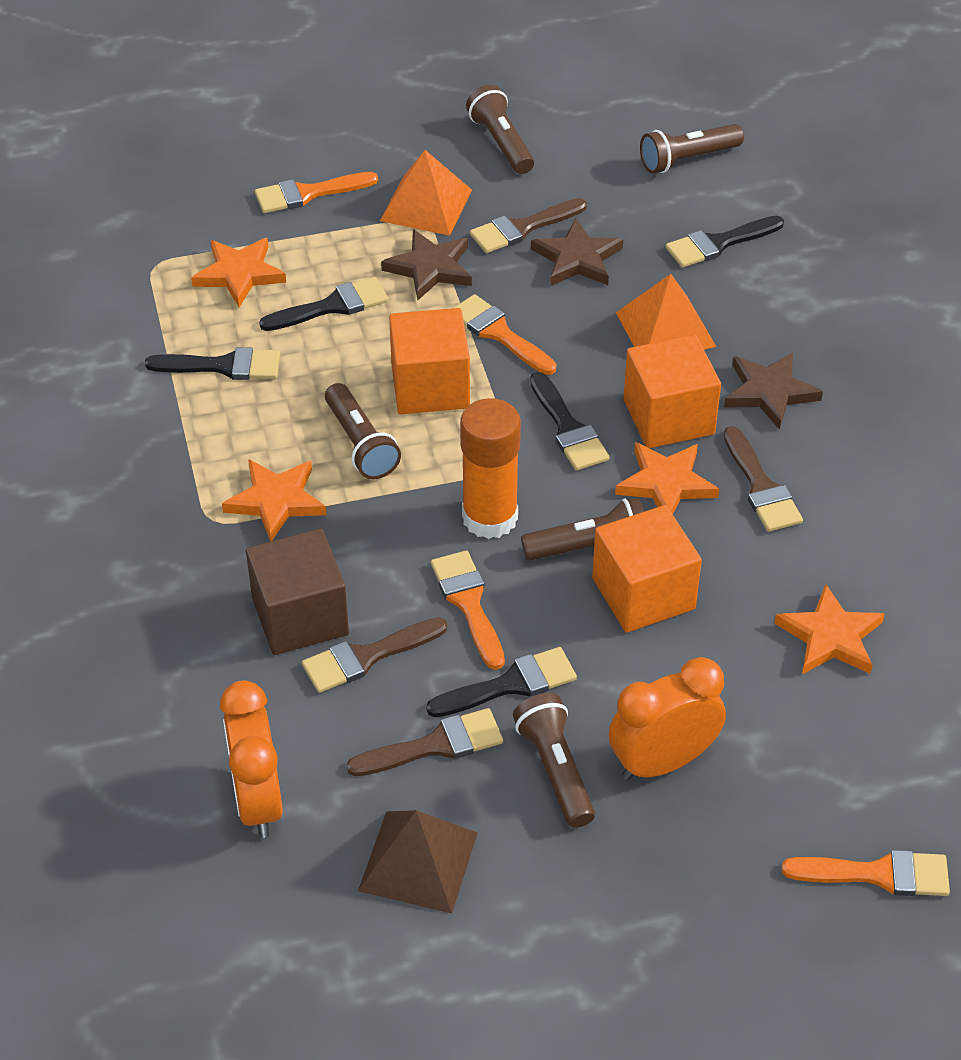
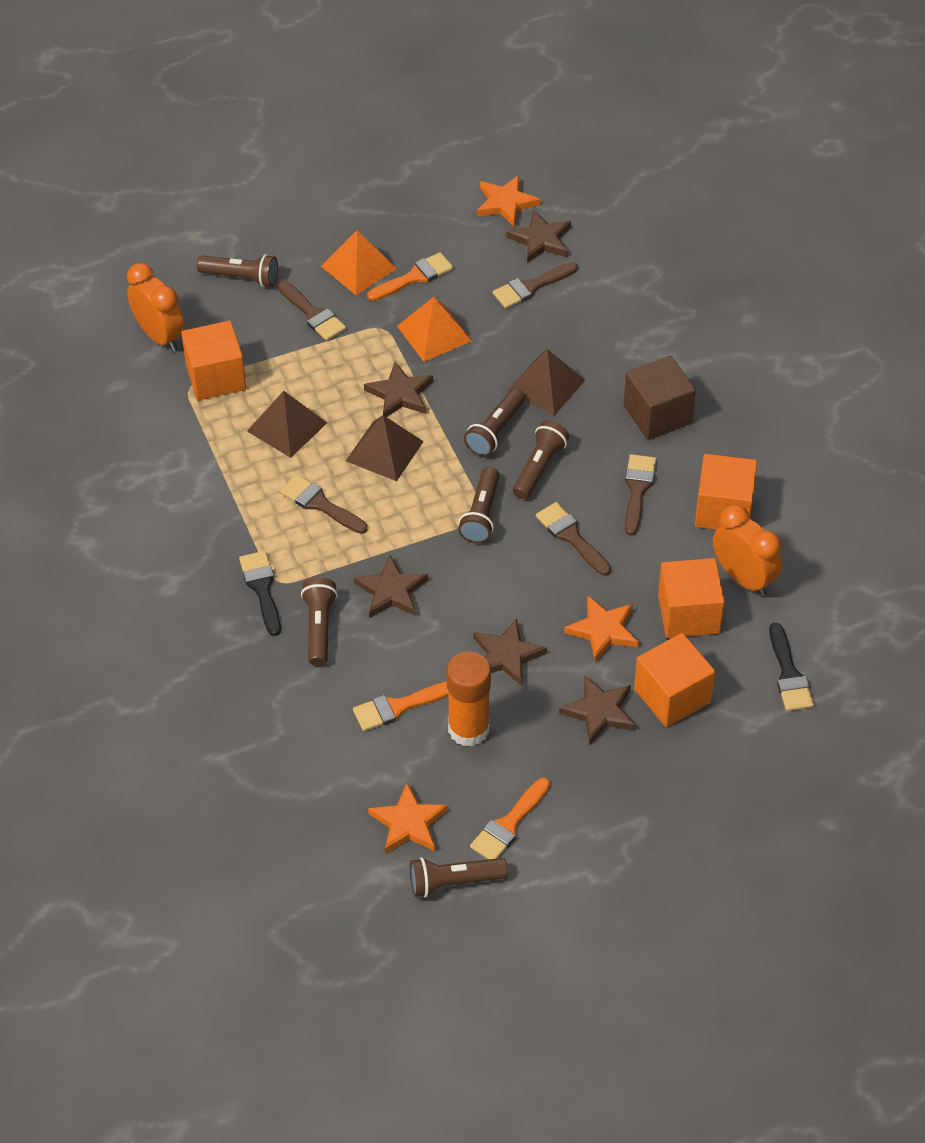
black brush: 5 -> 2
brown brush: 4 -> 5
brown flashlight: 5 -> 6
brown pyramid: 1 -> 3
brown star: 3 -> 5
orange brush: 4 -> 3
orange cube: 3 -> 4
orange star: 4 -> 3

